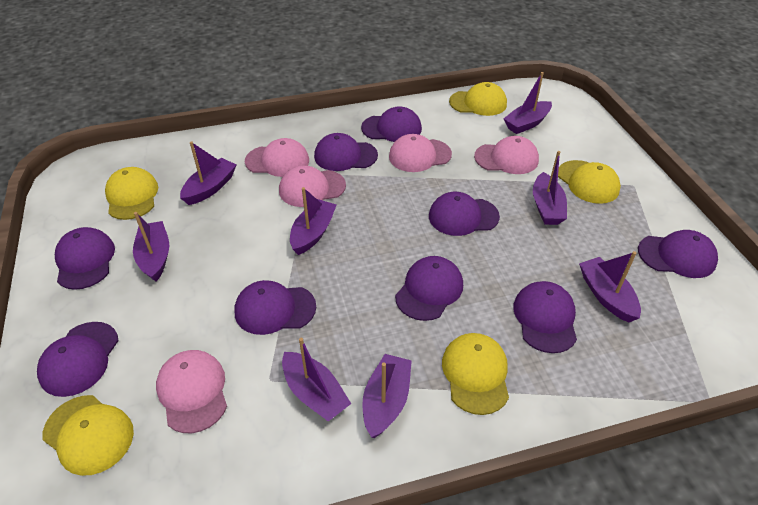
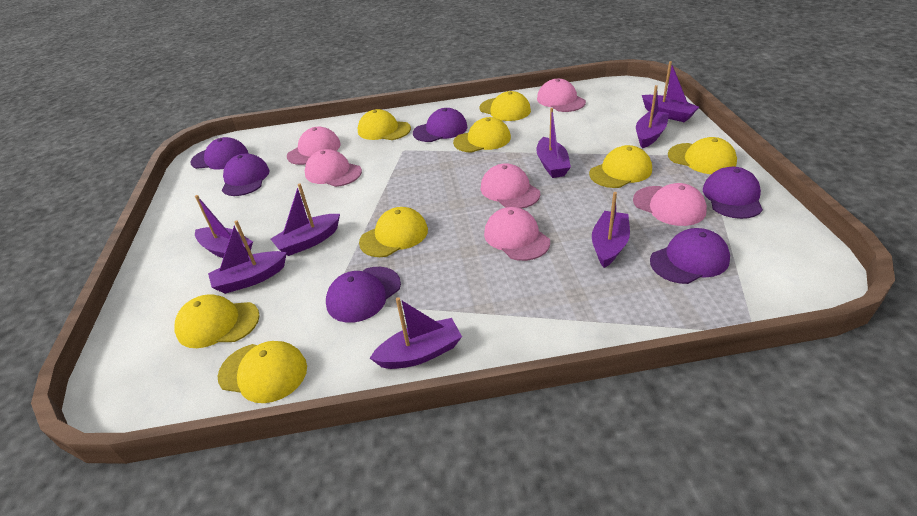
pink cap: 5 -> 6
purple cap: 9 -> 6
yellow cap: 5 -> 8

